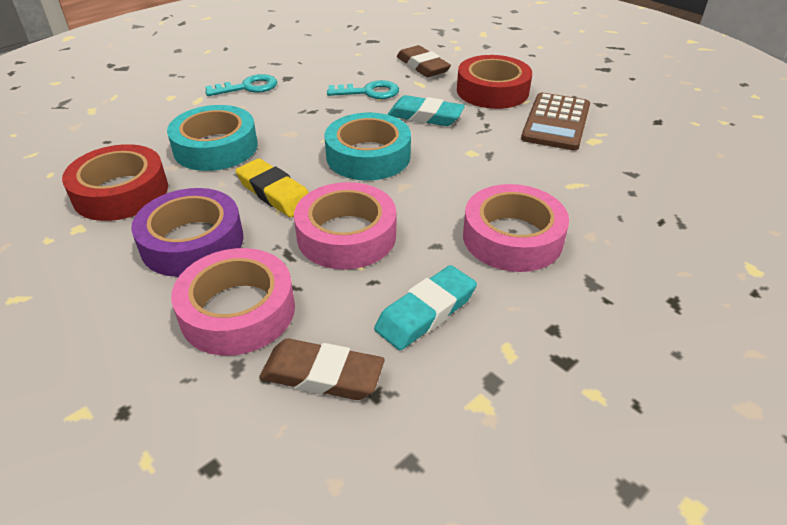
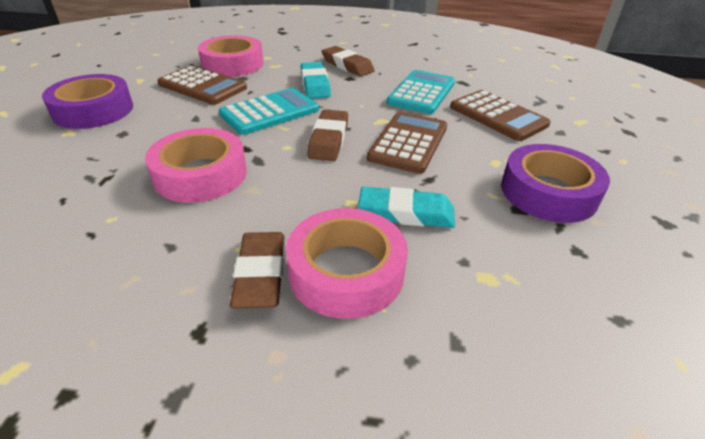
brown calculator: 1 -> 3
brown eraser: 2 -> 3
purple tape: 1 -> 2
red tape: 2 -> 0
turquoise calculator: 0 -> 2
turquoise key: 2 -> 0
turquoise tape: 2 -> 0
yellow eraser: 1 -> 0

